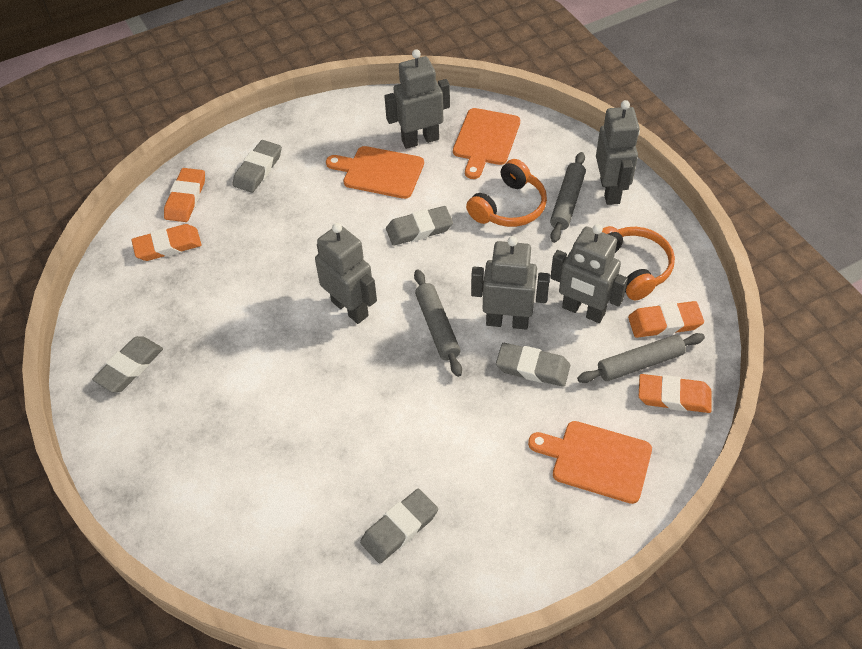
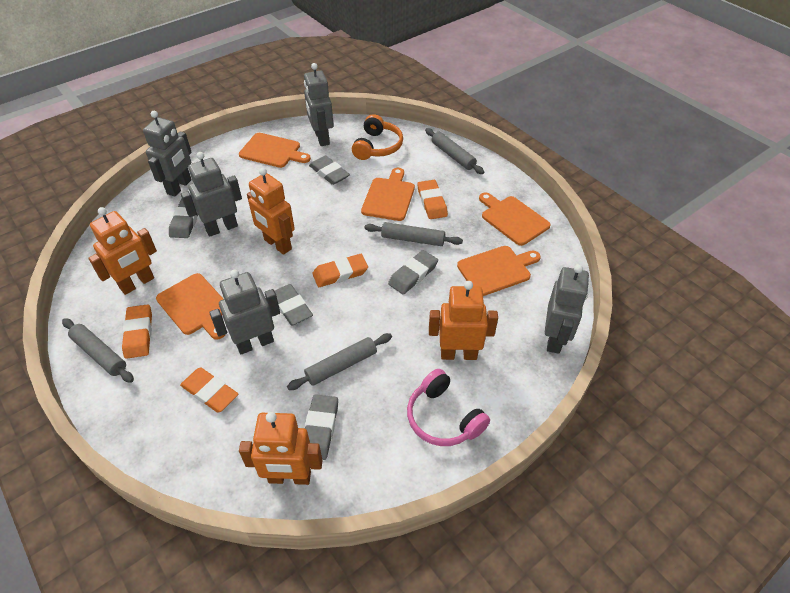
grey rolling pin: 3 -> 4
orange cutting board: 3 -> 5
orange headphones: 2 -> 1
orange robot: 0 -> 4
pink headphones: 0 -> 1

